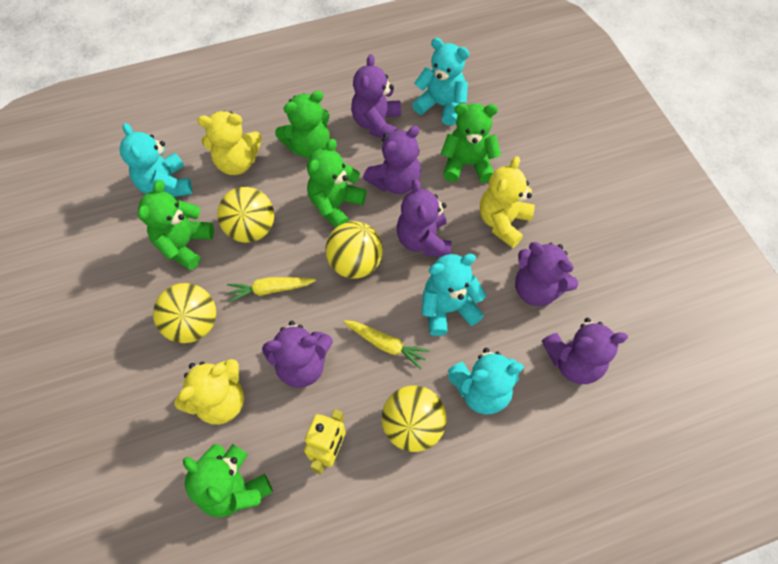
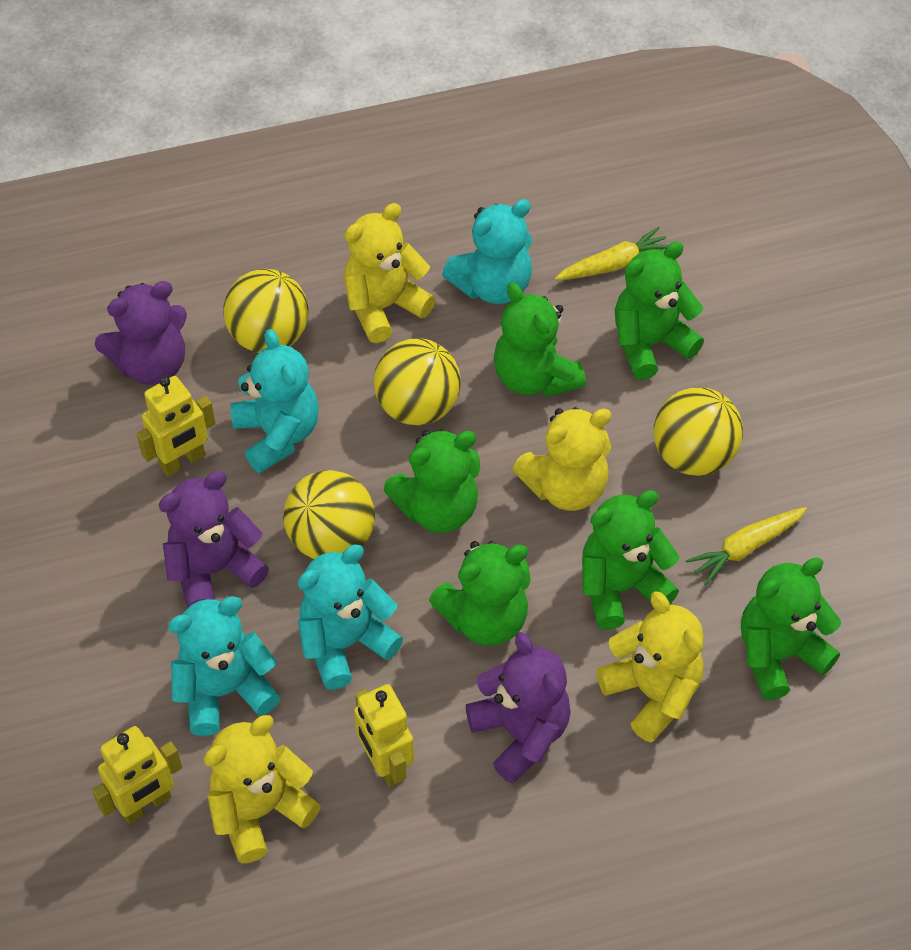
green teddy bear: 5 -> 6
purple teddy bear: 6 -> 3
yellow robot: 1 -> 3
yellow teddy bear: 3 -> 4

